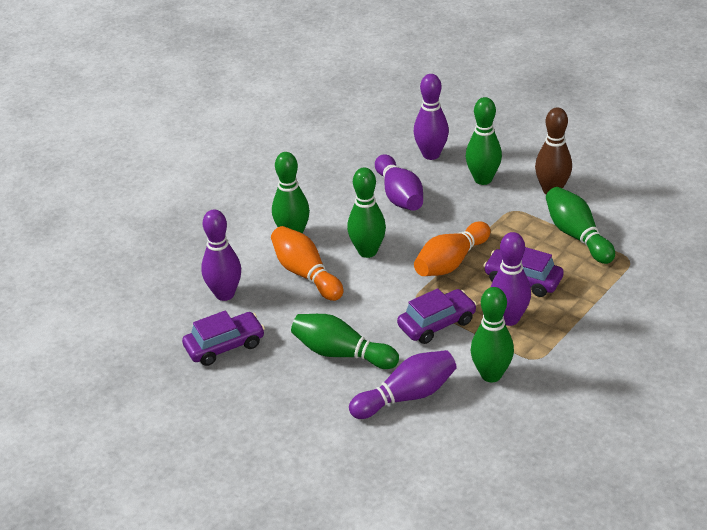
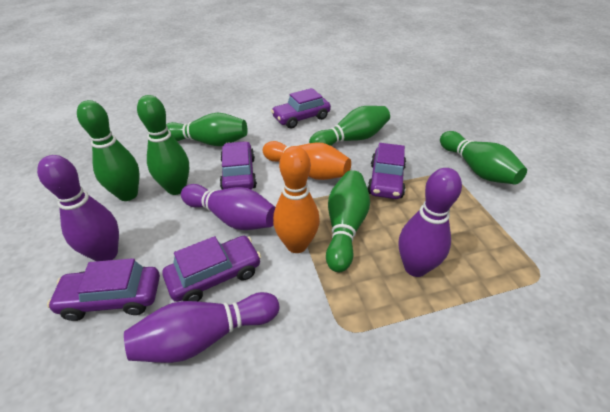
brown bowling pin: 1 -> 0
purple bowling pin: 5 -> 4
purple car: 3 -> 5

